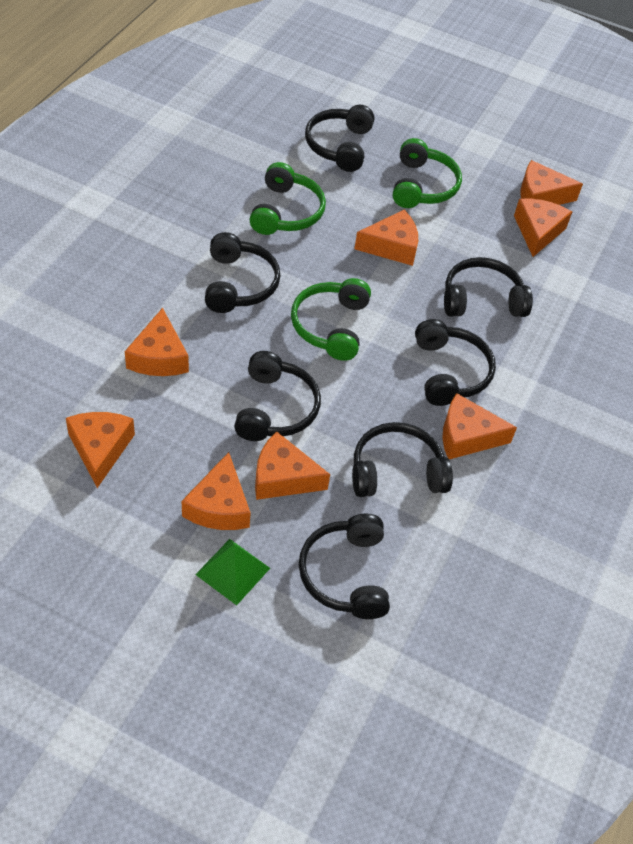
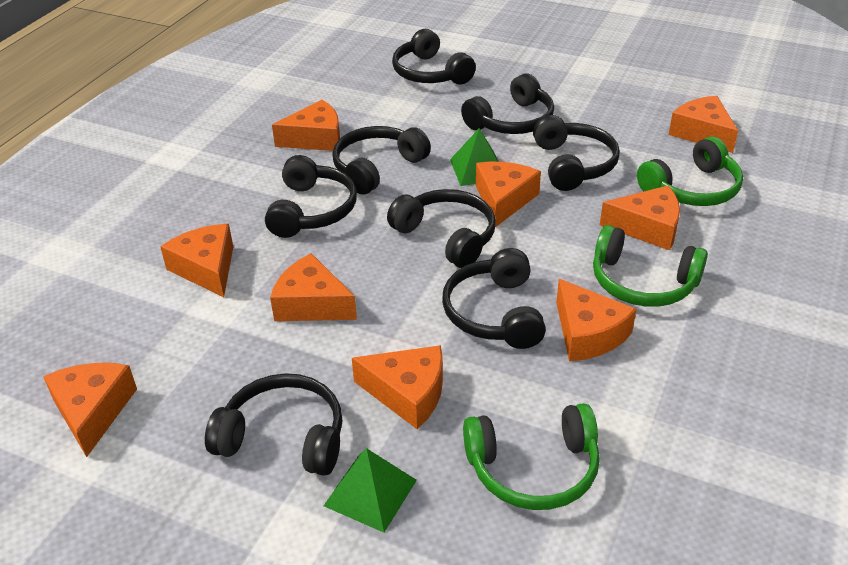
black headphones: 7 -> 8
green pyramid: 1 -> 2
orange cheese: 8 -> 9

